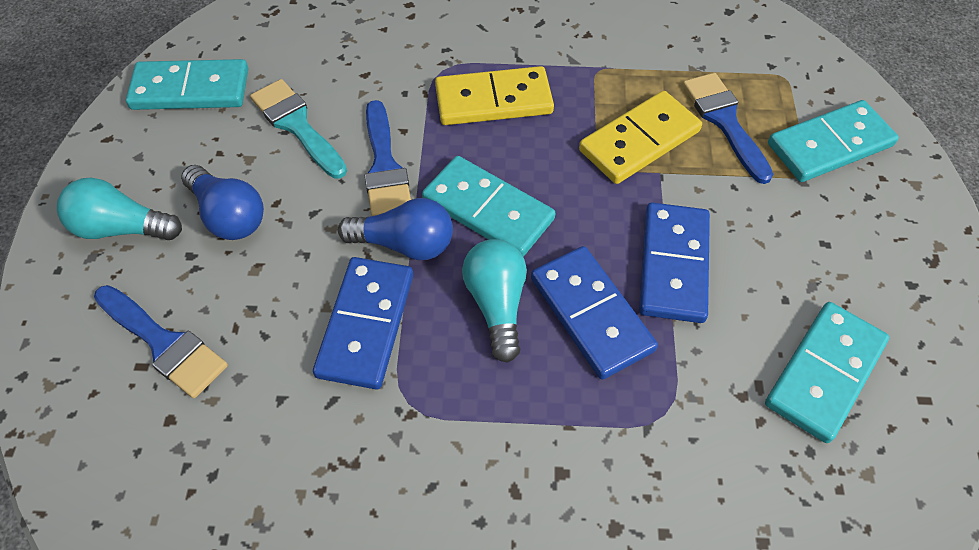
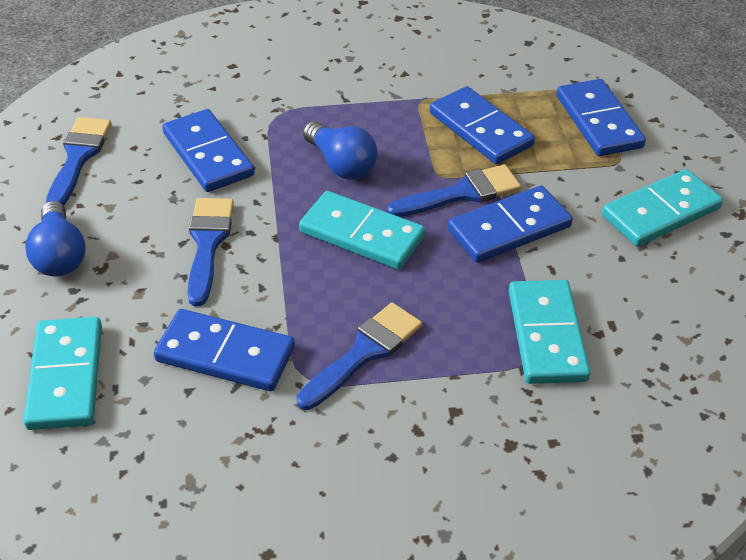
blue brush: 3 -> 4
blue domino: 3 -> 5
turquoise brush: 1 -> 0
turquoise light bulb: 2 -> 0
yellow domino: 2 -> 0

